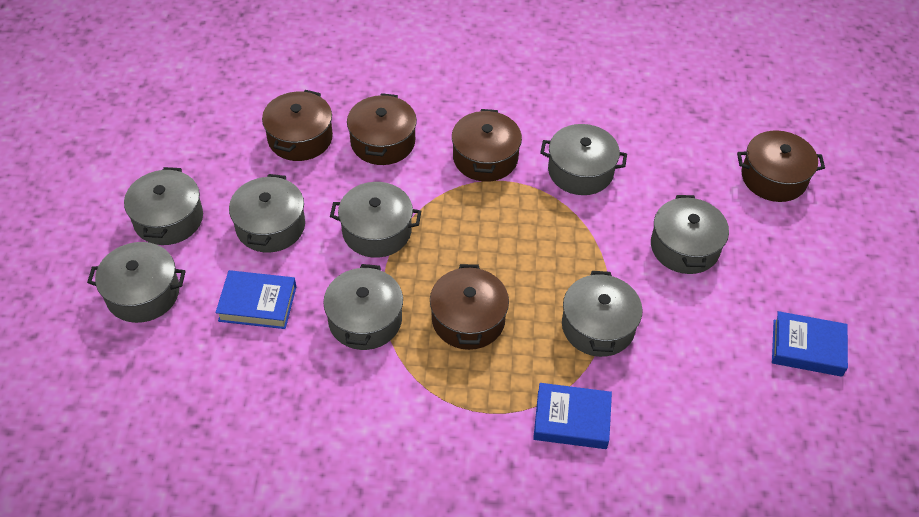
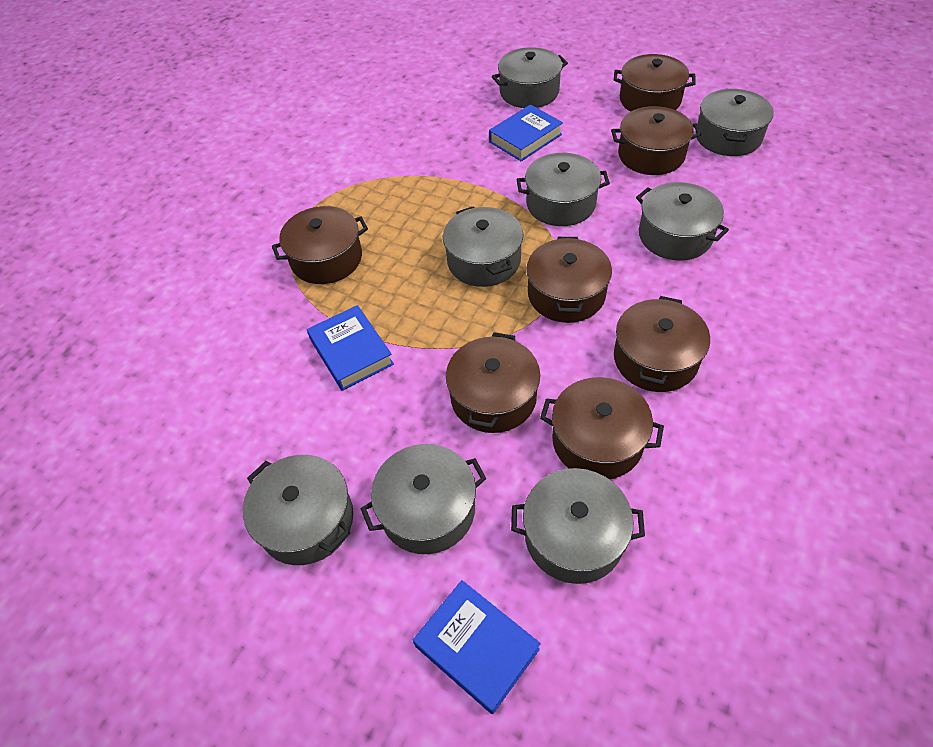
brown pot: 5 -> 7

